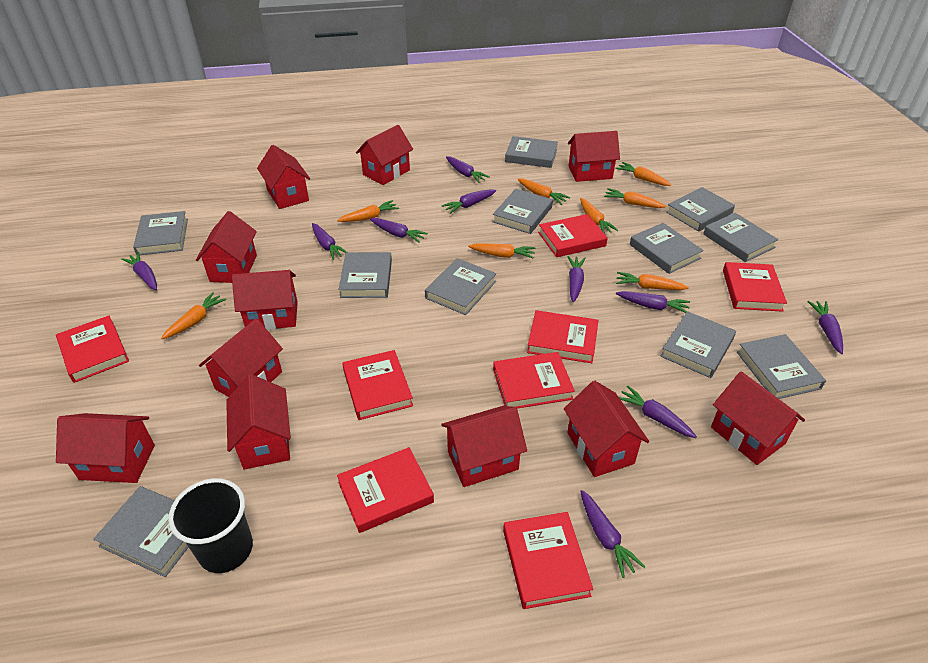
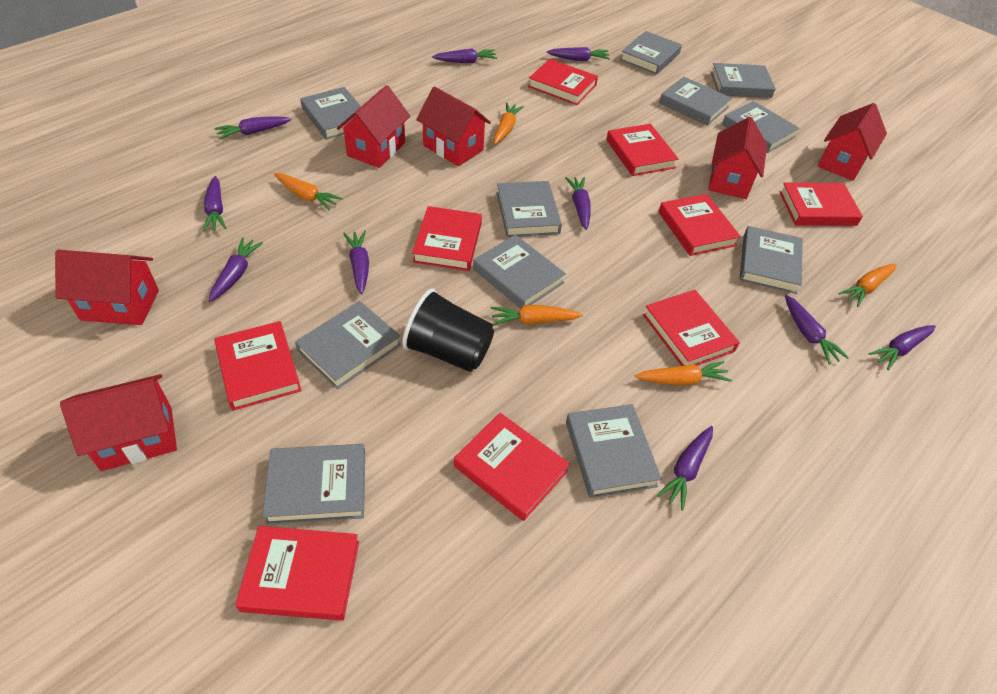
orange carrot: 8 -> 5
red book: 8 -> 9
red house: 11 -> 6

